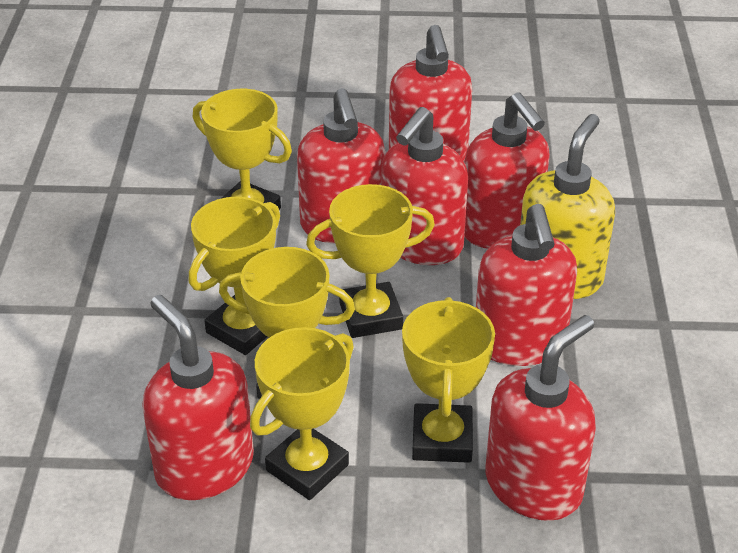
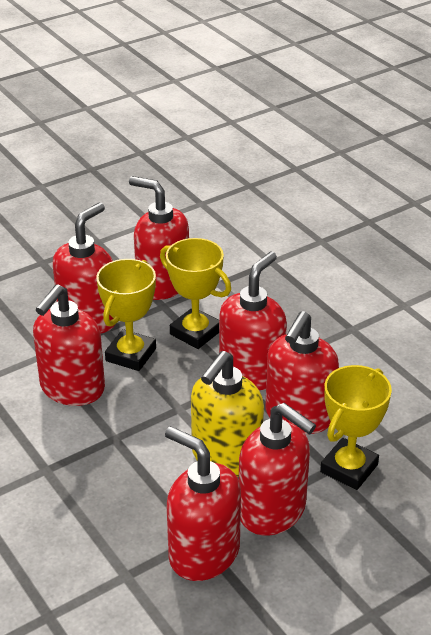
yellow trophy: 6 -> 3

